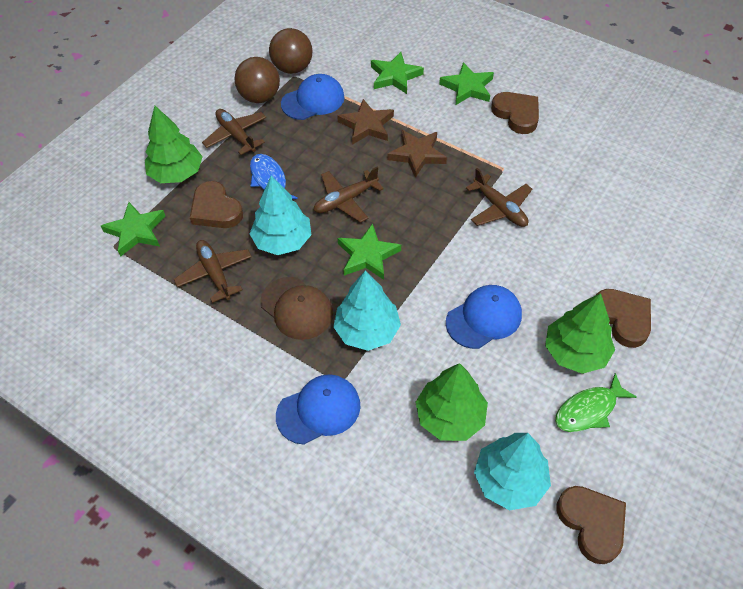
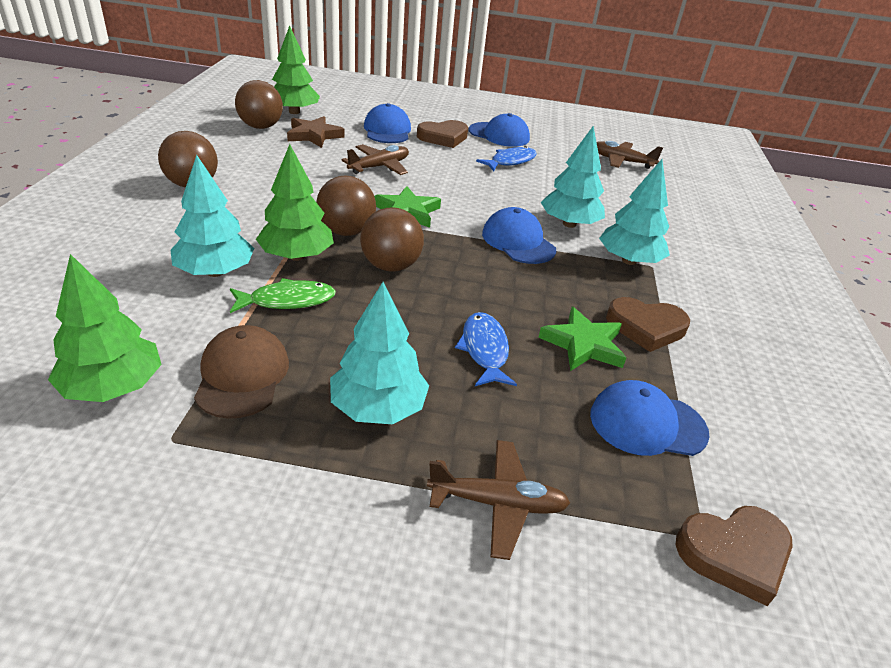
blue cap: 3 -> 4
blue fish: 1 -> 2
brown ball: 2 -> 4
brown heart: 4 -> 3
brown plane: 4 -> 3
brown star: 2 -> 1
green star: 4 -> 2
turquoise tree: 3 -> 4

